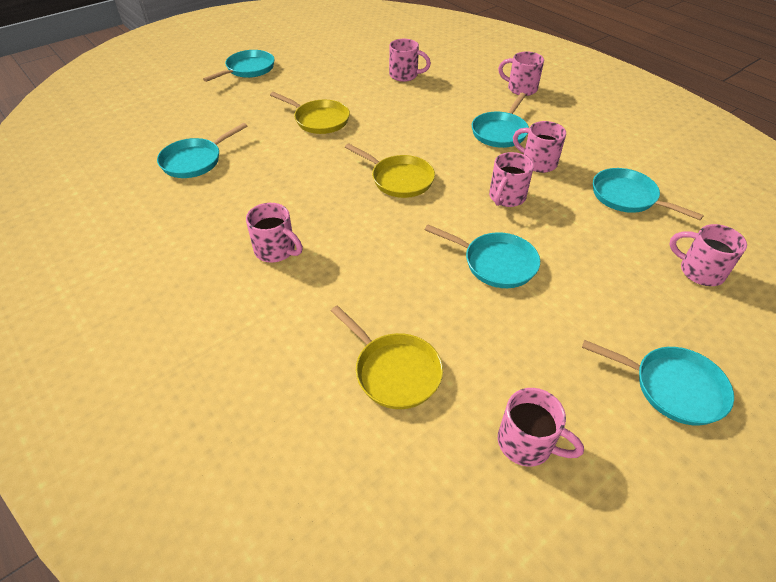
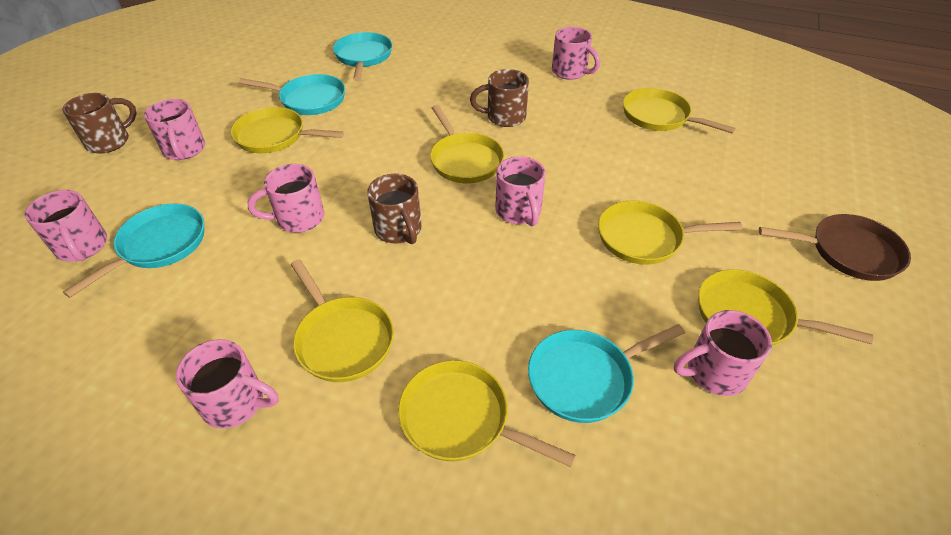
brown mug: 0 -> 3
brown pan: 0 -> 1
turquoise pan: 6 -> 4
yellow pan: 3 -> 7

